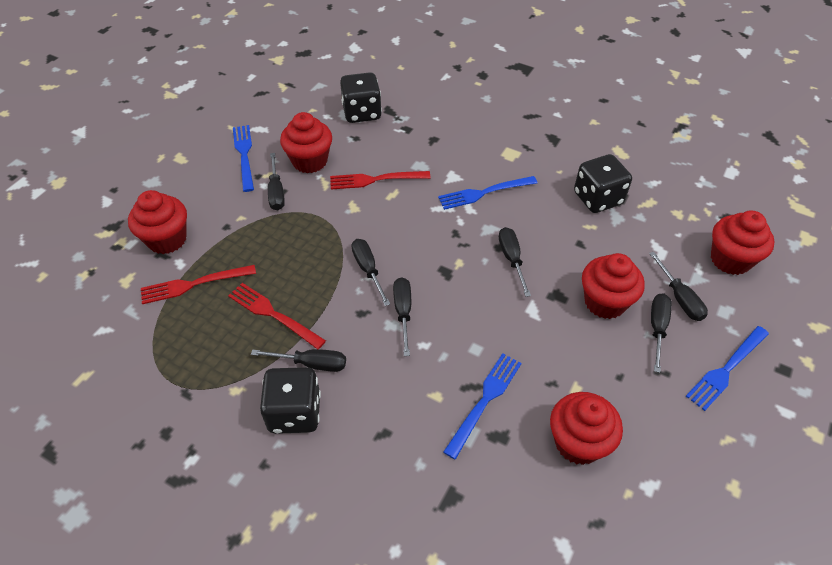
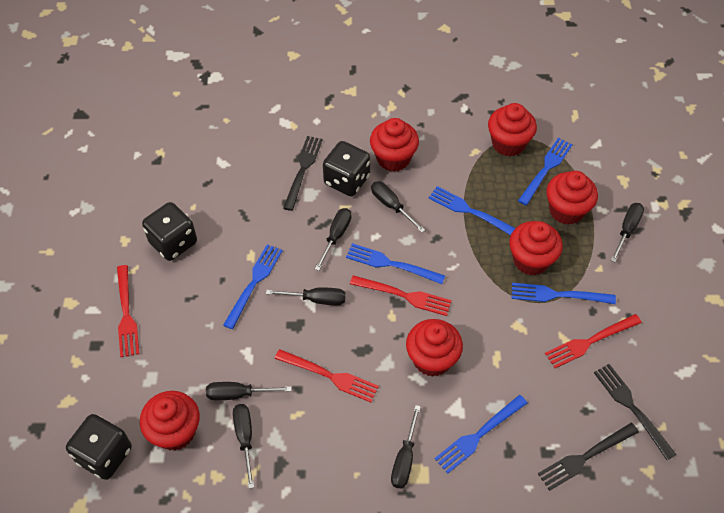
black fork: 0 -> 3
blue fork: 4 -> 6
red cupcake: 5 -> 6
red fork: 3 -> 4

